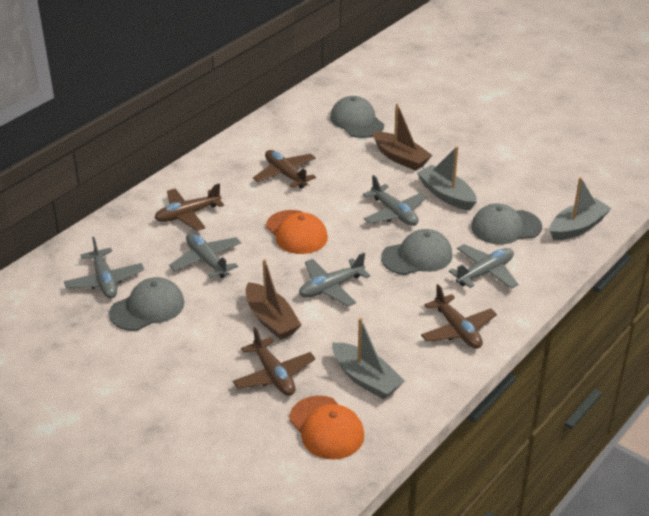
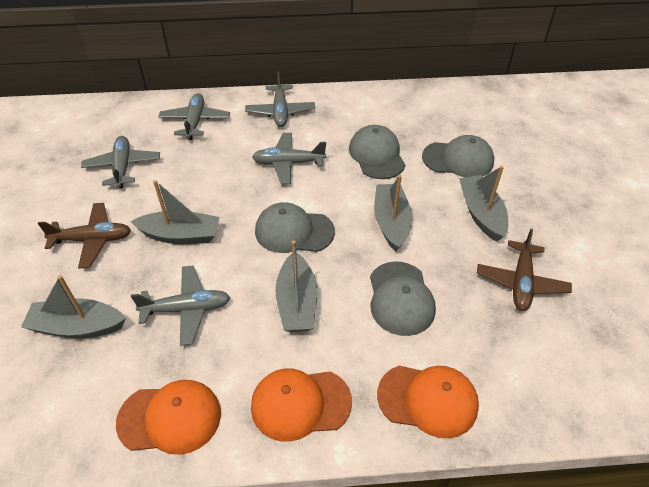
brown boat: 2 -> 0
brown plane: 4 -> 2
grey boat: 3 -> 5
orange cap: 2 -> 3

